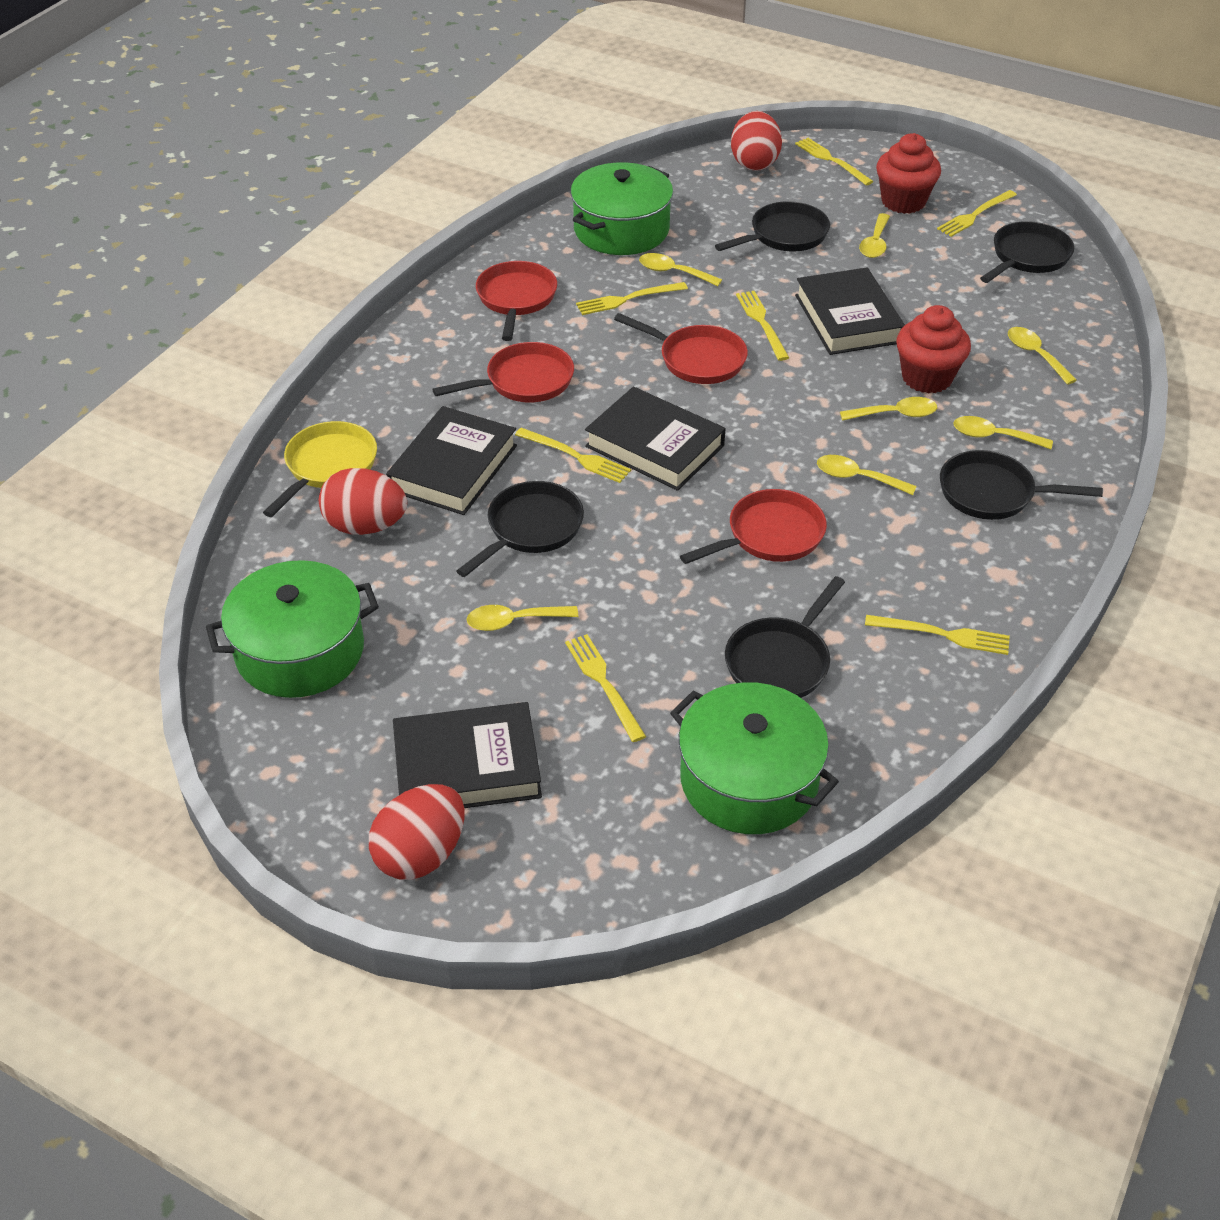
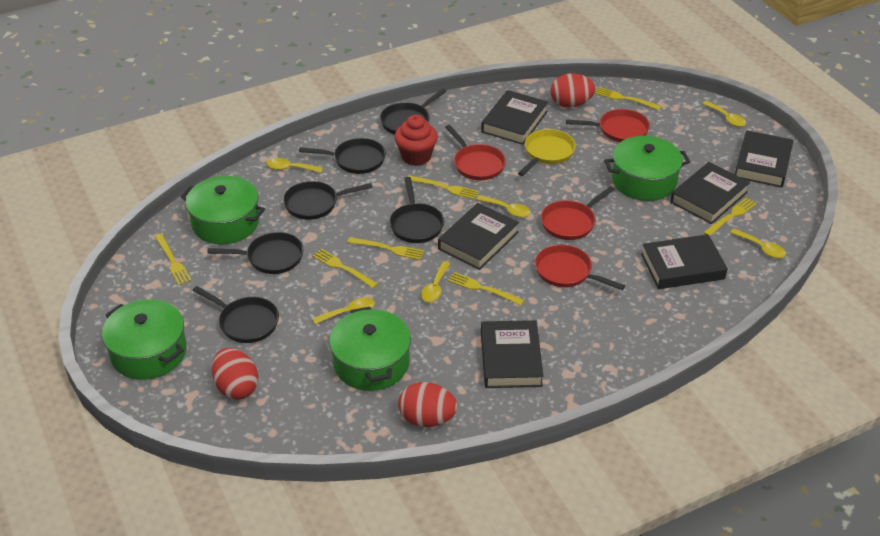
black book: 4 -> 6
black pan: 5 -> 6
green pot: 3 -> 4
red cupcake: 2 -> 1
yellow spoon: 7 -> 6

